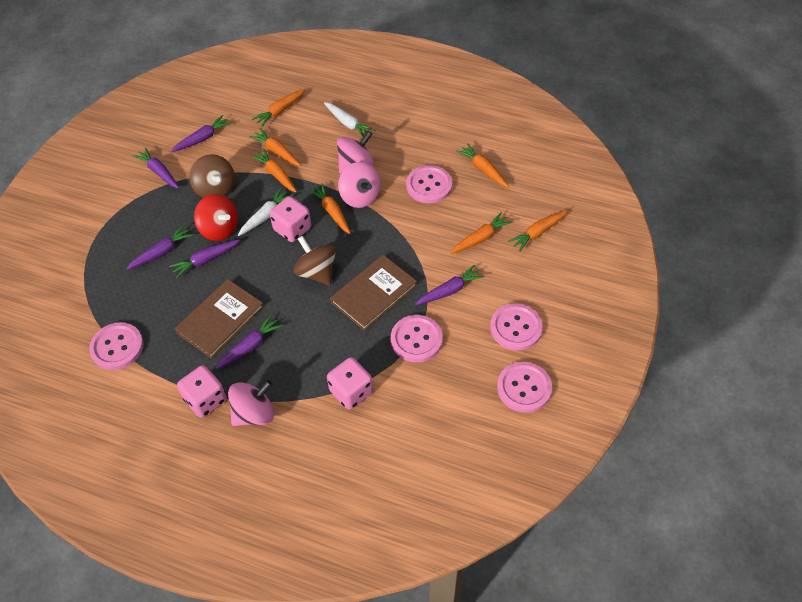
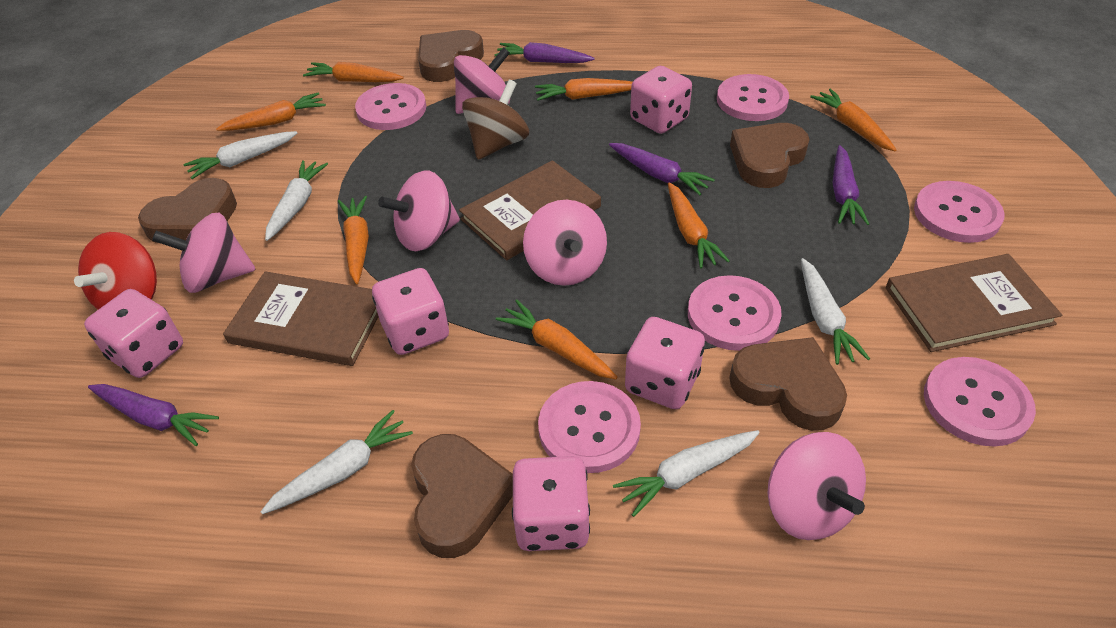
brown book: 2 -> 3
brown heart: 0 -> 5
brown spinning top: 2 -> 1
pink button: 5 -> 6
pink dice: 3 -> 5
pink spinning top: 3 -> 5
purple carrot: 6 -> 4
white carrot: 2 -> 5

